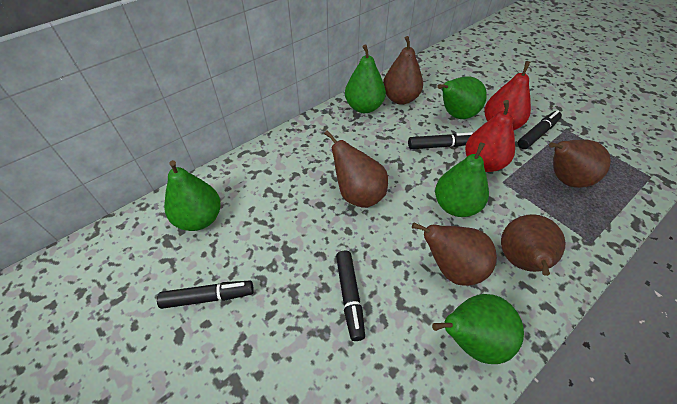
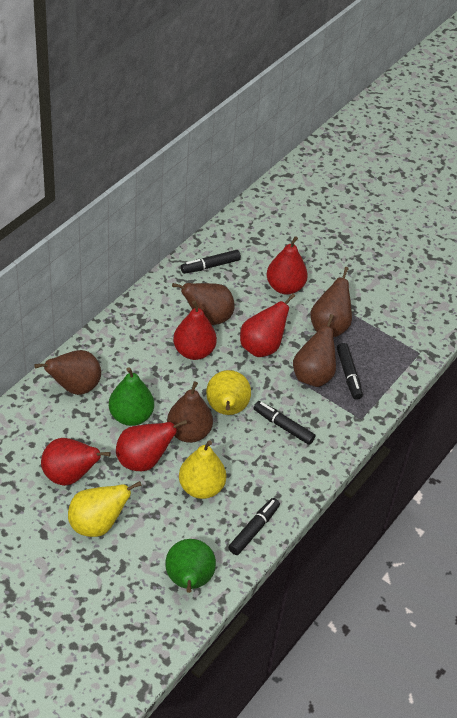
green pear: 5 -> 2
red pear: 2 -> 5
yellow pear: 0 -> 3

